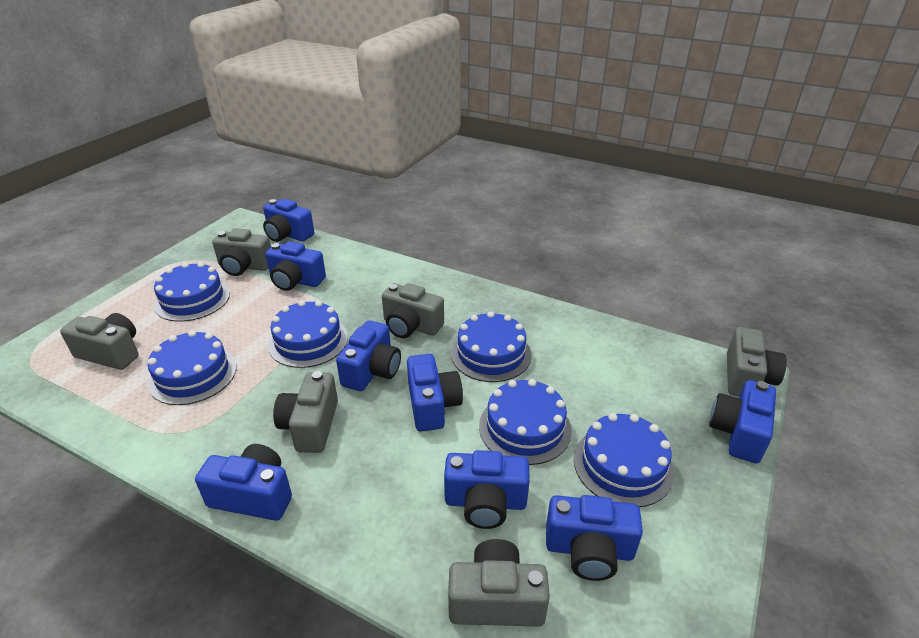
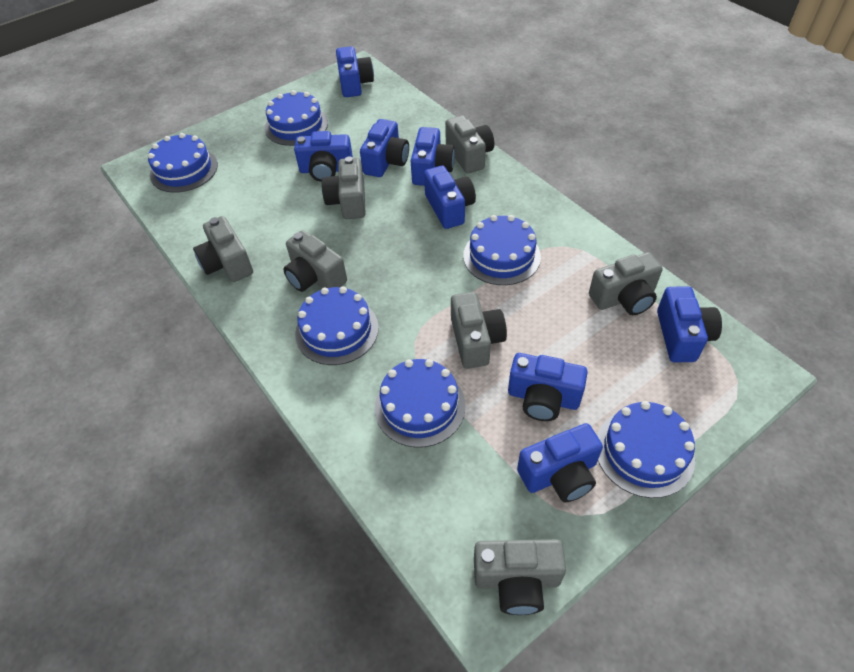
grey camera: 6 -> 7

